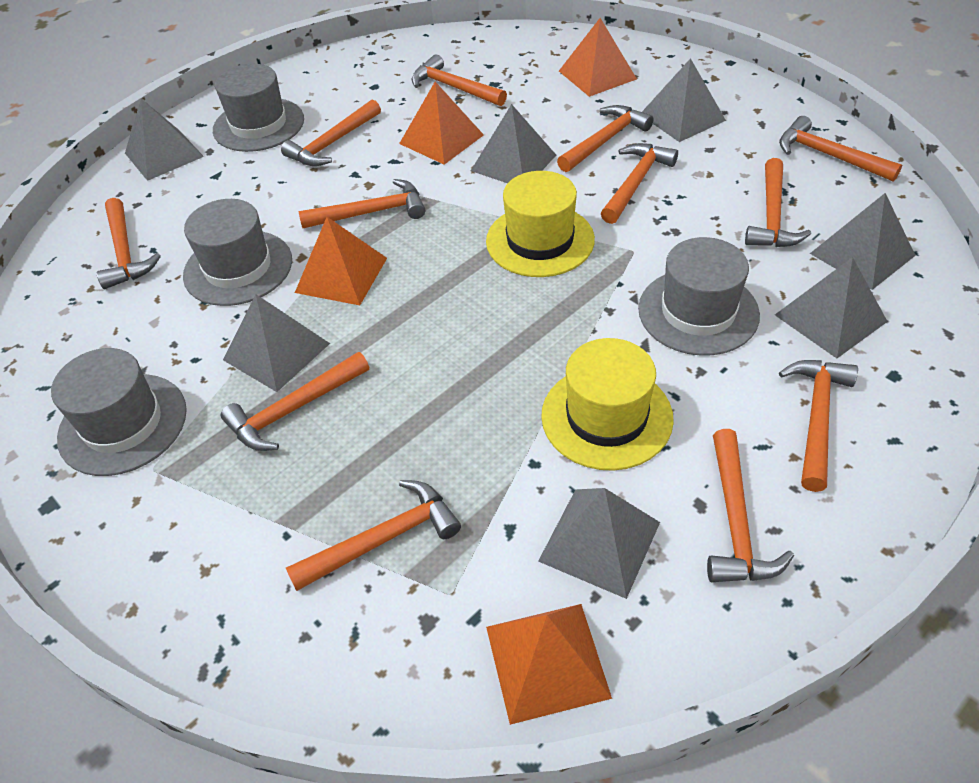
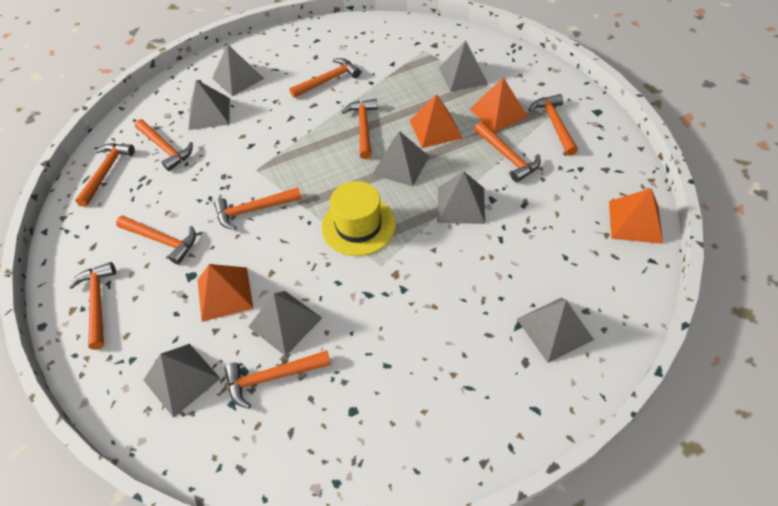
grey hat: 4 -> 0
grey pyramid: 7 -> 8
orange hammer: 12 -> 10
yellow hat: 2 -> 1

